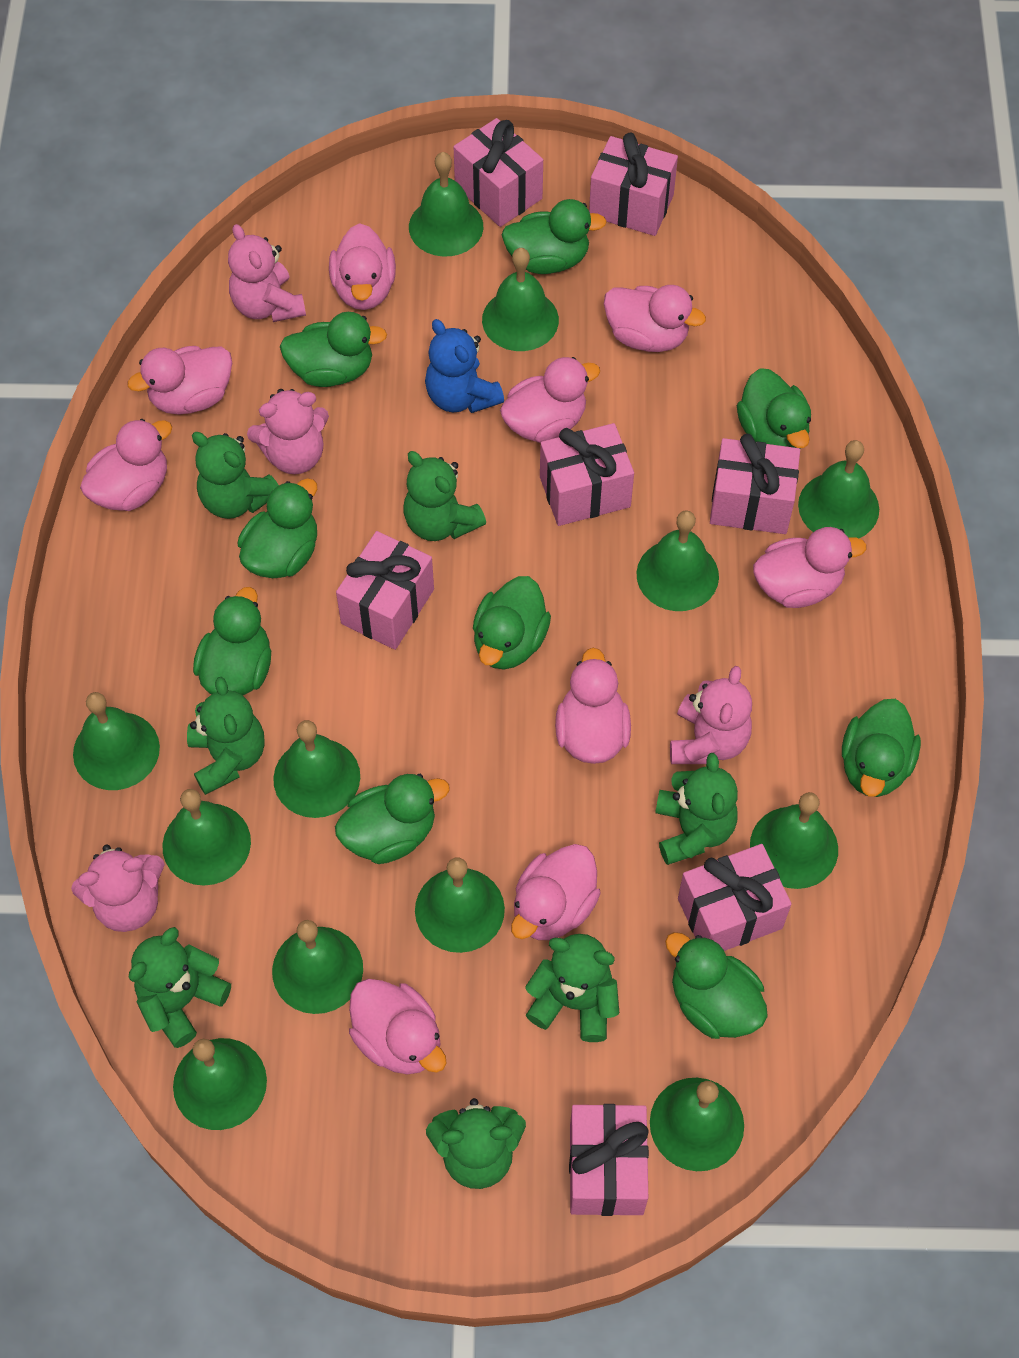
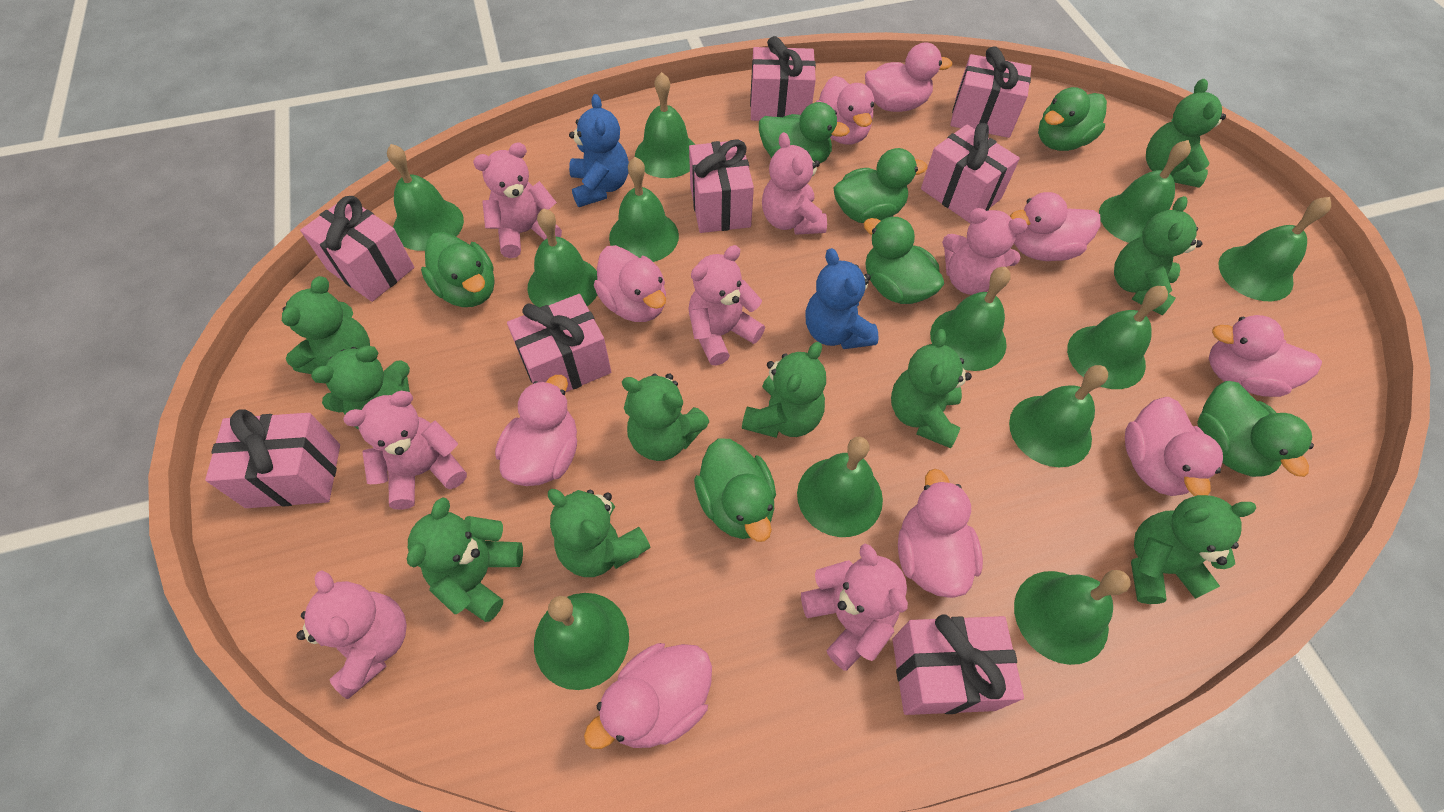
blue teddy bear: 1 -> 2
green duck: 9 -> 7
green teddy bear: 7 -> 10
pink gift: 7 -> 8
pink teddy bear: 4 -> 7

